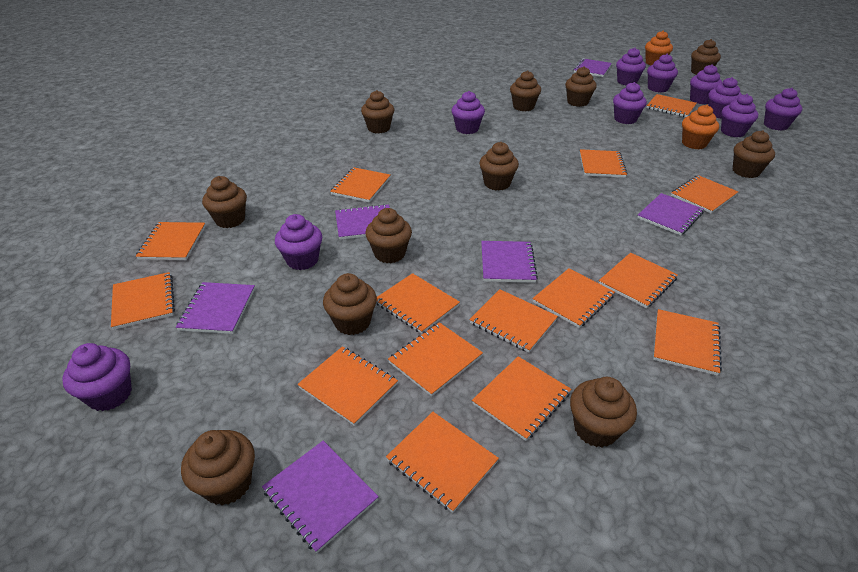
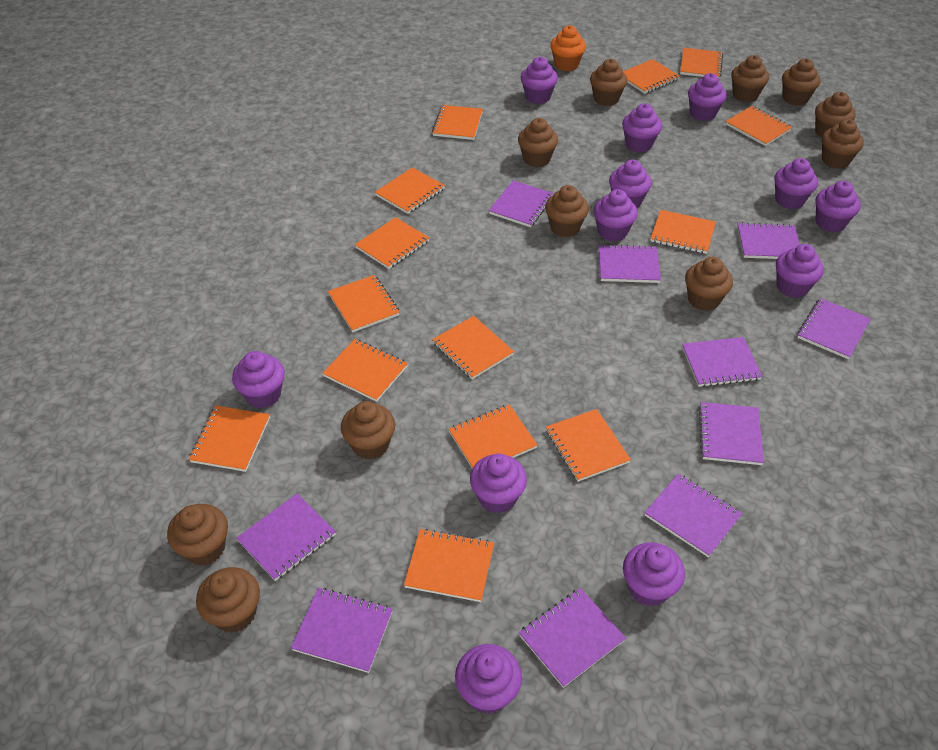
orange cupcake: 2 -> 1
orange notebook: 15 -> 14
purple cupcake: 10 -> 12
purple notebook: 6 -> 10

